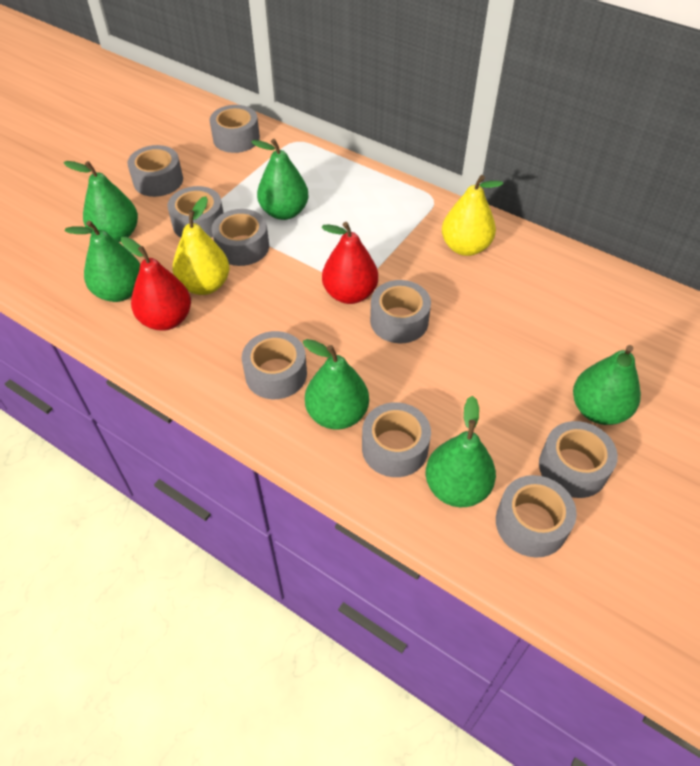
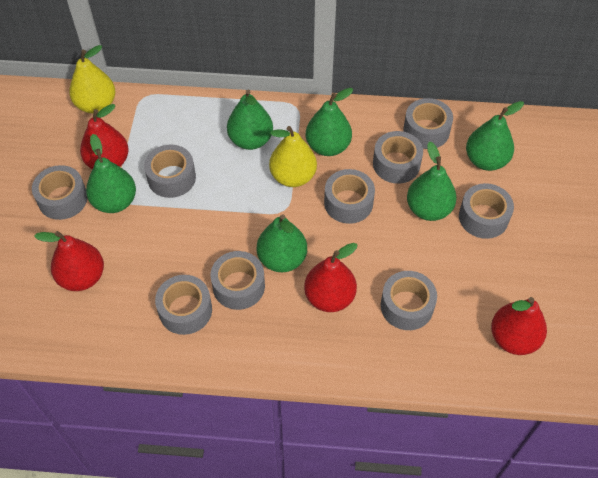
red pear: 2 -> 4

